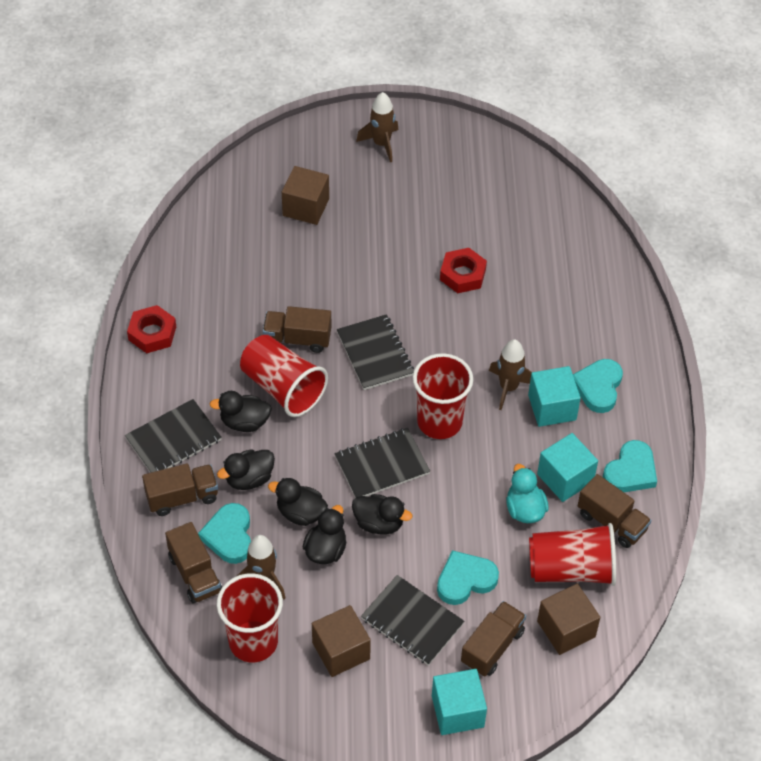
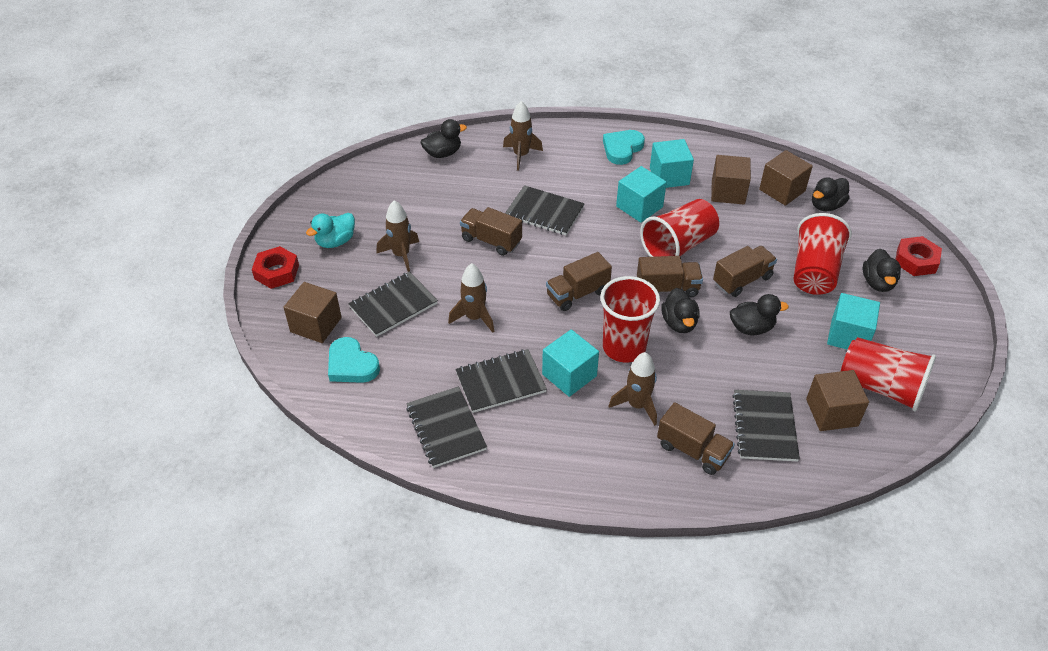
black notebook: 4 -> 5
brown cube: 3 -> 4
brown rocket: 3 -> 4
turquoise cube: 3 -> 4
turquoise heart: 4 -> 2

